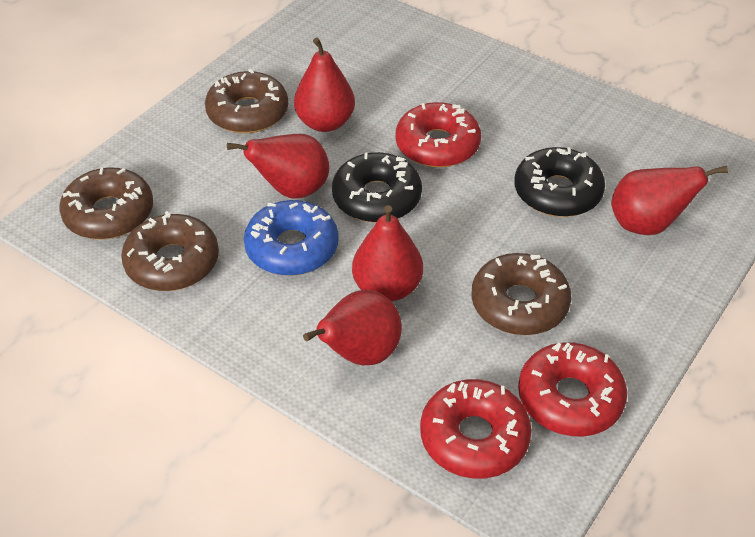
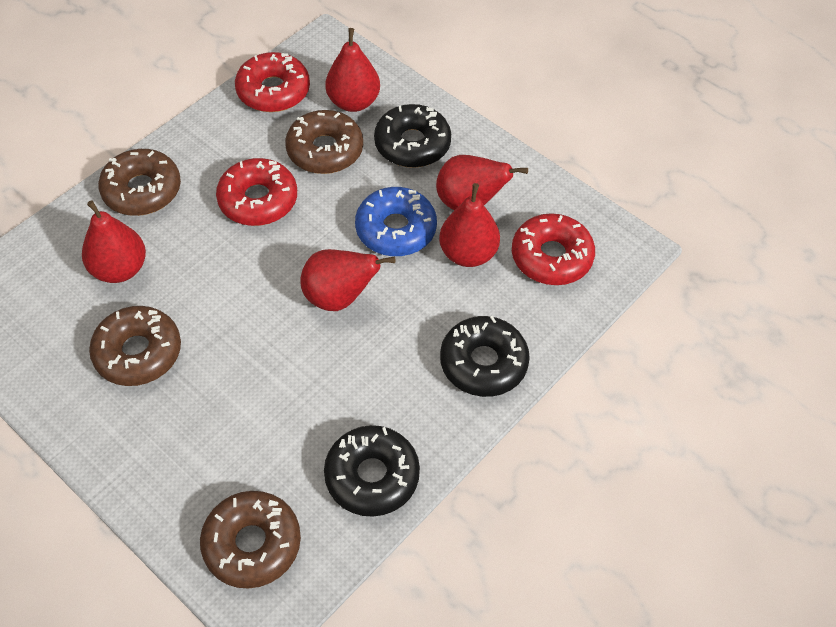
black donut: 2 -> 3

